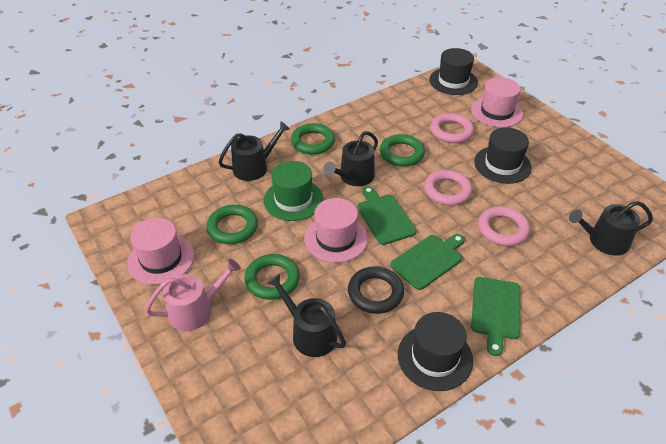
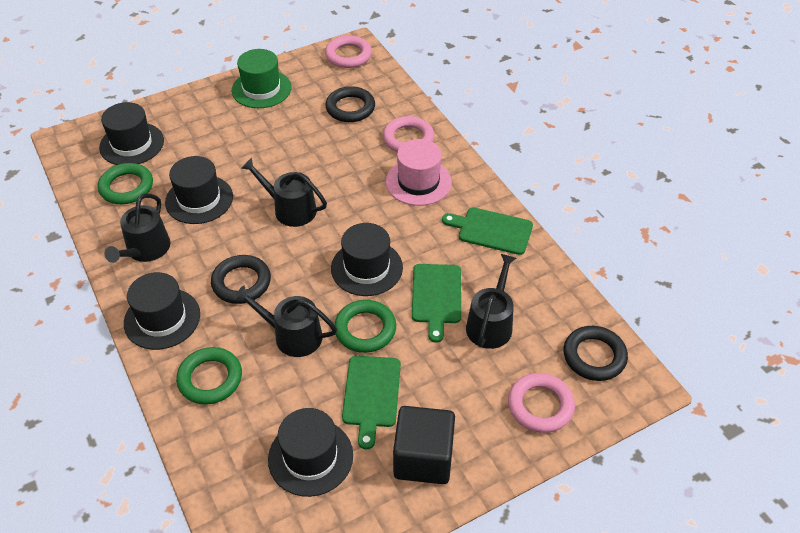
black cube: 0 -> 1
black hat: 3 -> 5
black ring: 1 -> 3
green ring: 4 -> 3
pink hat: 3 -> 1
pink watering can: 1 -> 0

